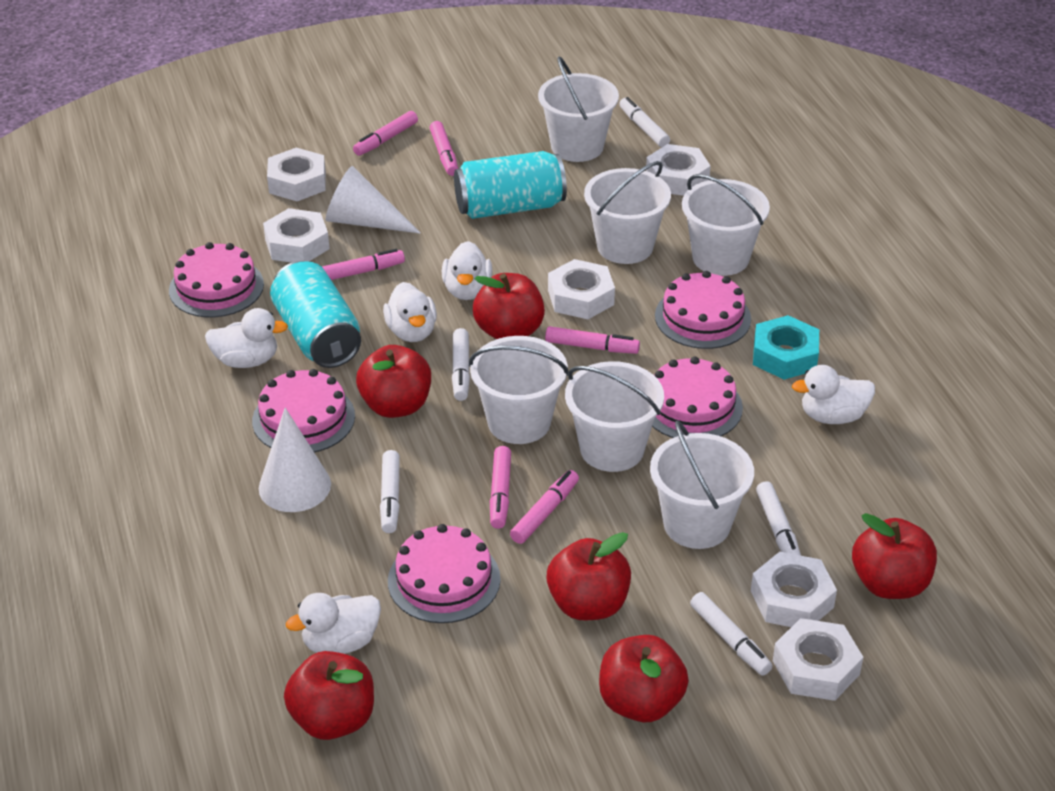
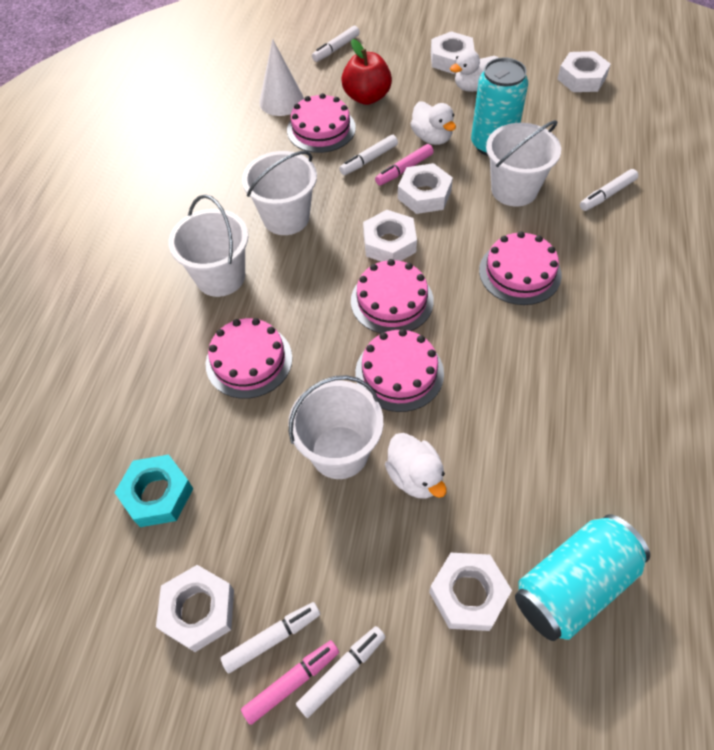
pink marker: 6 -> 2
red apple: 6 -> 1
white bucket: 6 -> 4
white cone: 2 -> 1
white duck: 5 -> 3

